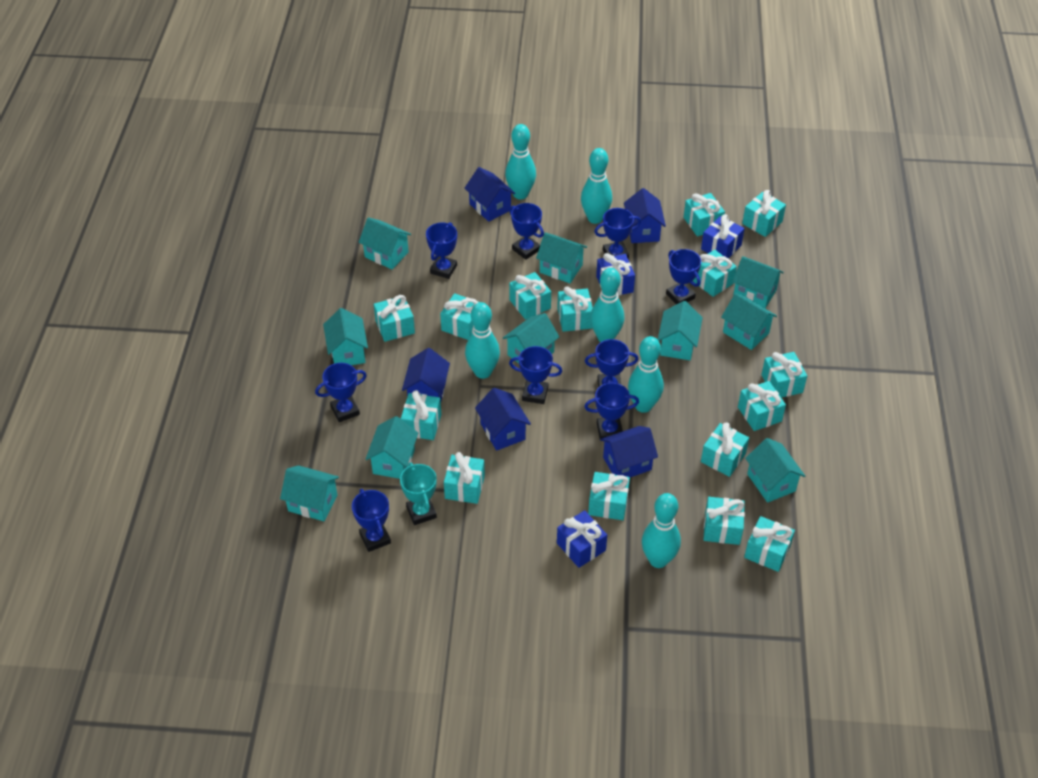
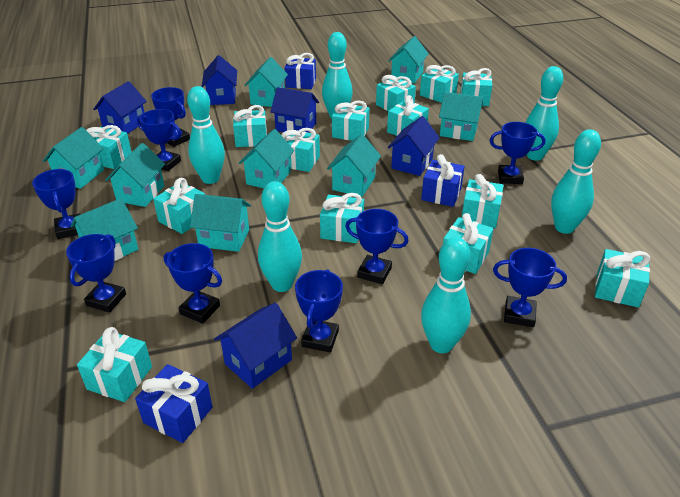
turquoise gift: 15 -> 14
turquoise house: 10 -> 9
turquoise trophy: 1 -> 0

